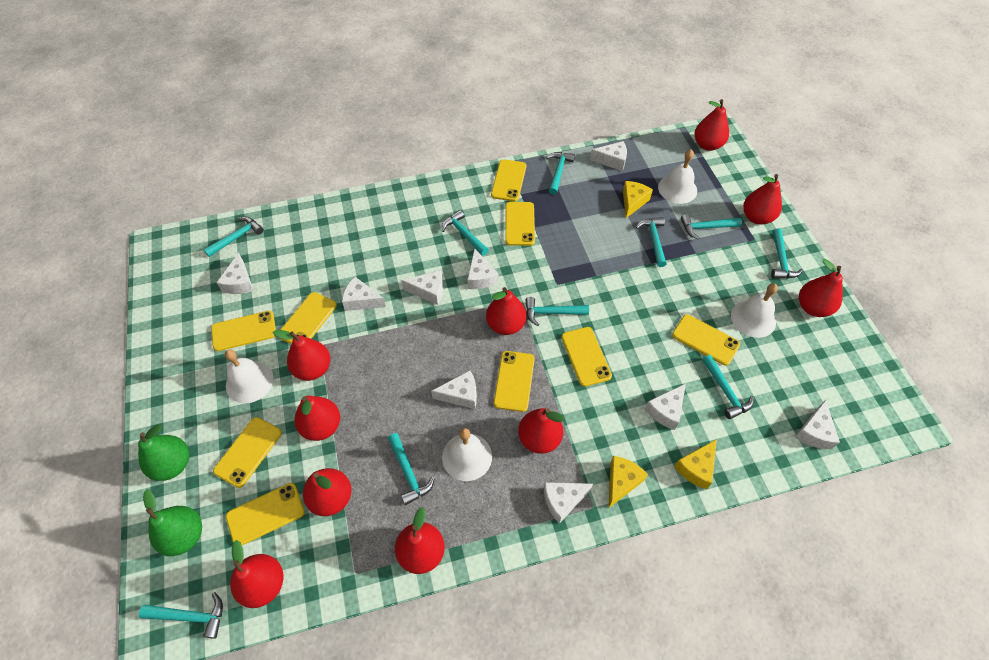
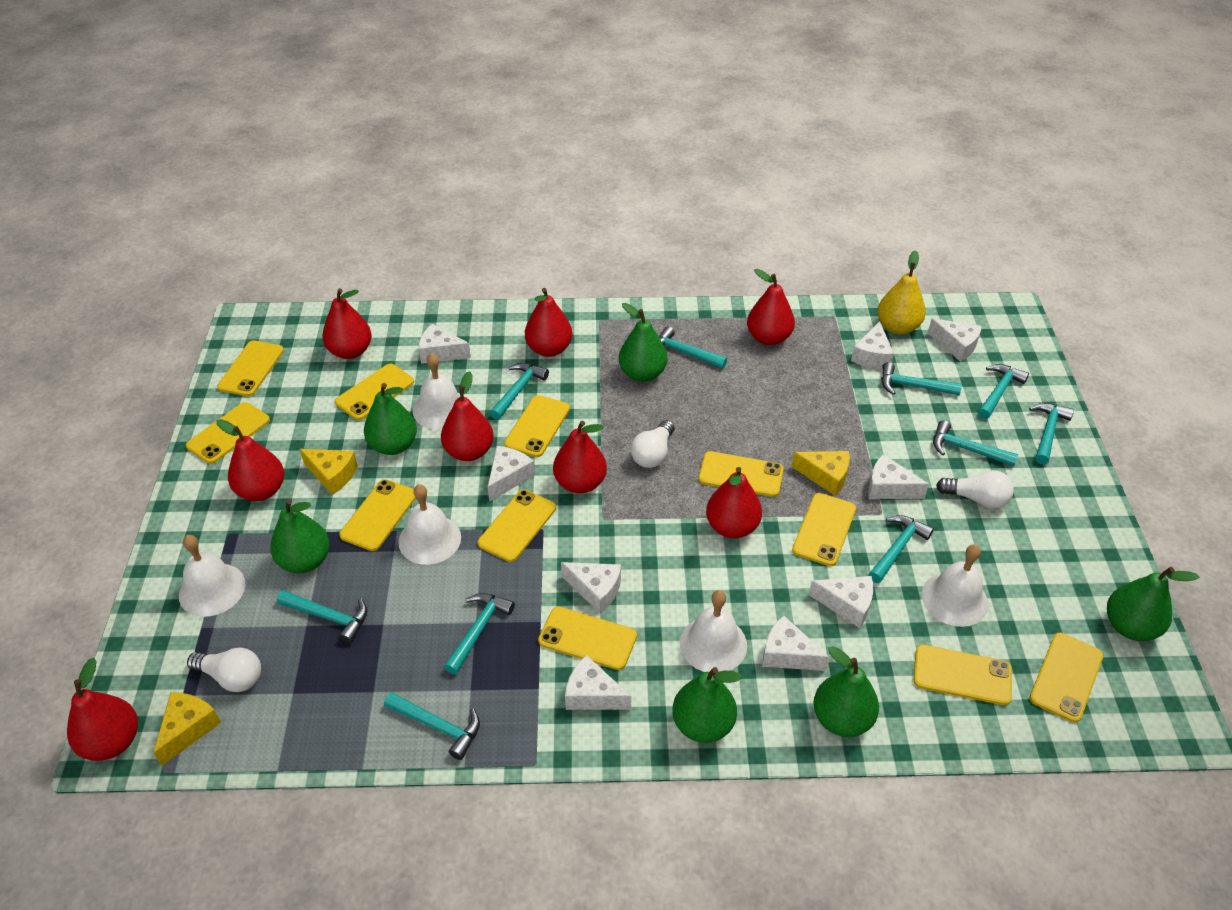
green pear: 2 -> 6
red pear: 10 -> 8
white bell: 4 -> 5
white light bulb: 0 -> 3
yellow pear: 0 -> 1
yellow phone: 9 -> 11

